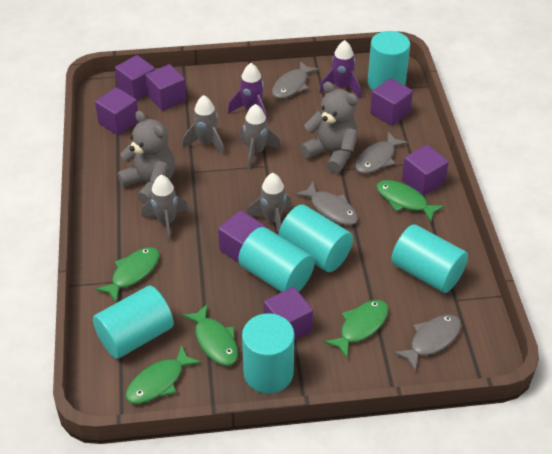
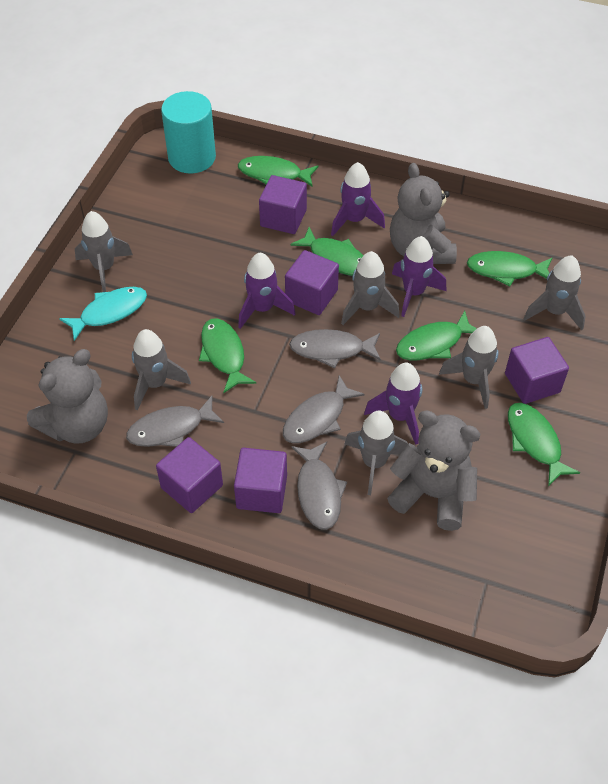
green fish: 5 -> 6
grey rocket: 4 -> 6
grey teddy bear: 2 -> 3
purple cube: 7 -> 5
purple rocket: 2 -> 4
turquoise cylinder: 6 -> 1
turquoise fish: 0 -> 1

